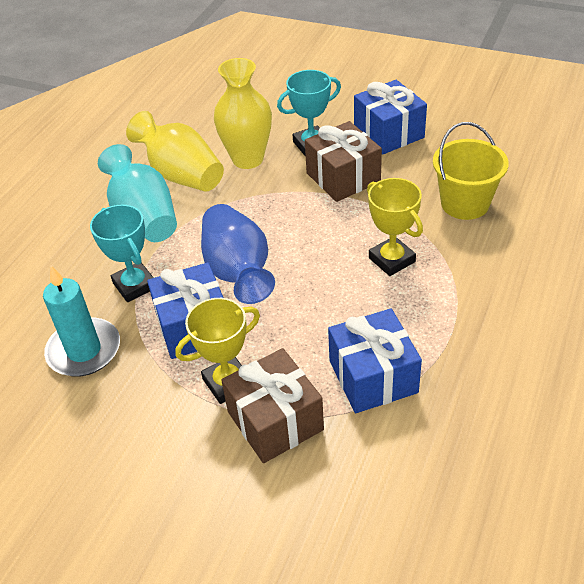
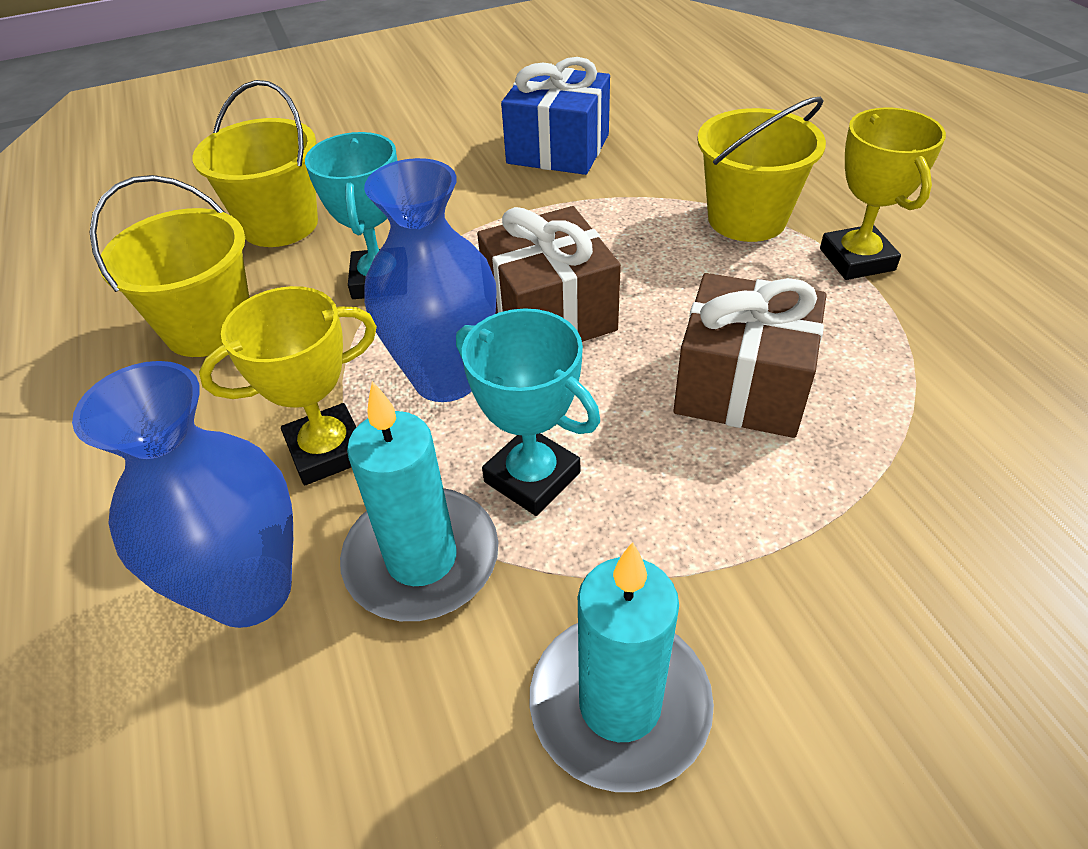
blue gift: 3 -> 1
blue vase: 1 -> 2
turquoise candle: 1 -> 2
turquoise vase: 1 -> 0
yellow bucket: 1 -> 3
yellow vase: 2 -> 0

